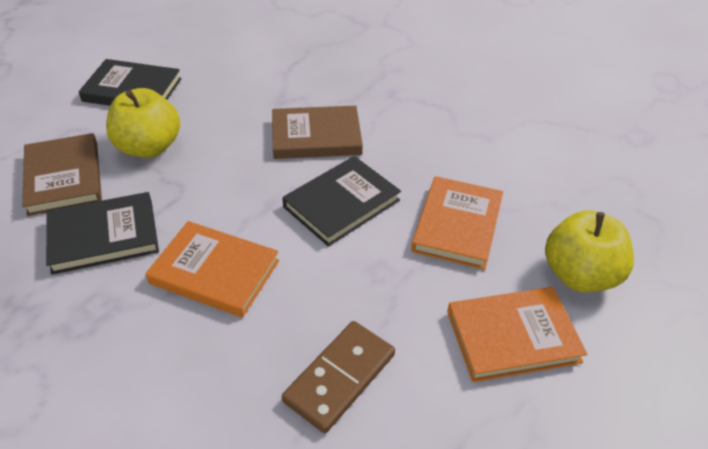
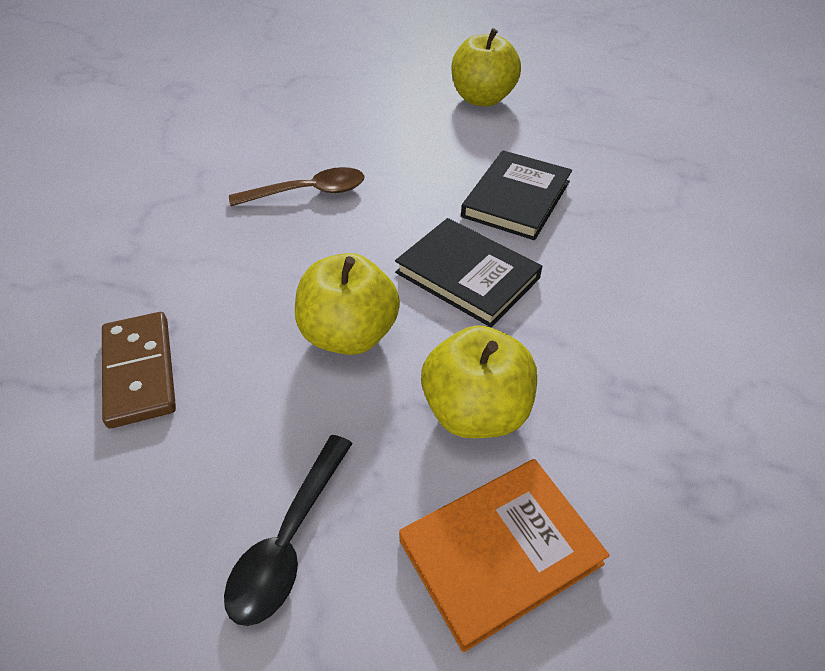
black book: 3 -> 2
black spoon: 0 -> 1
brown book: 2 -> 0
brown spoon: 0 -> 1
orange book: 3 -> 1
yellow apple: 2 -> 3

